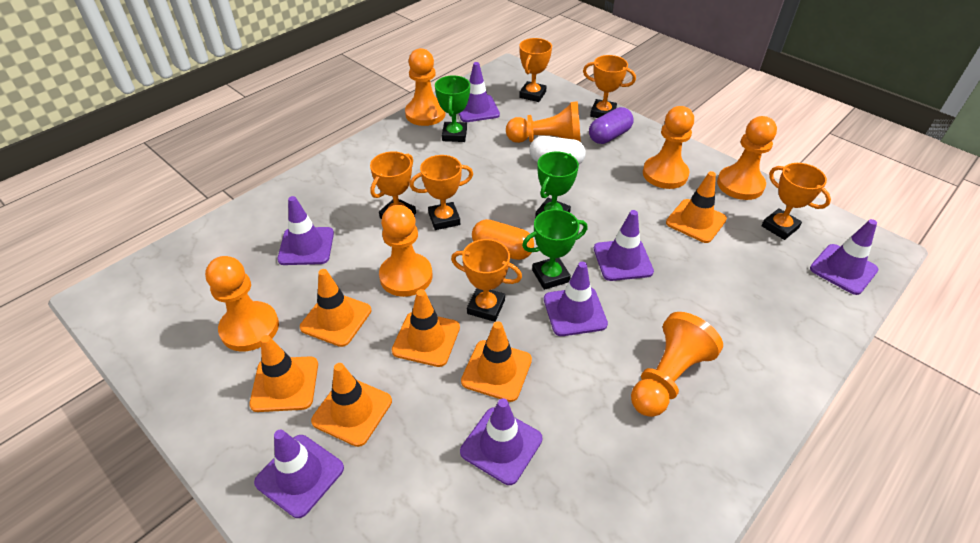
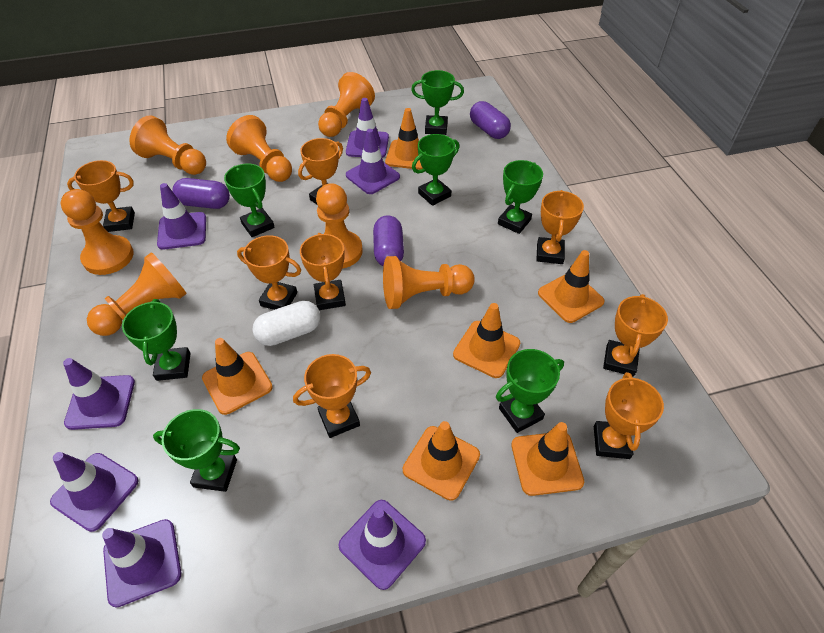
green trophy: 3 -> 7
orange capsule: 1 -> 0
orange trophy: 6 -> 8
purple capsule: 1 -> 3

